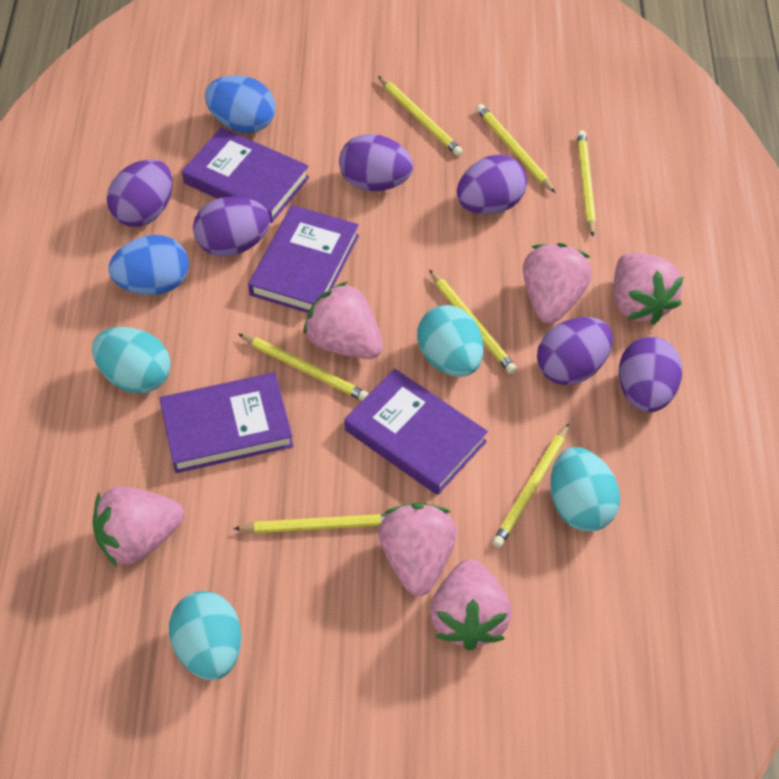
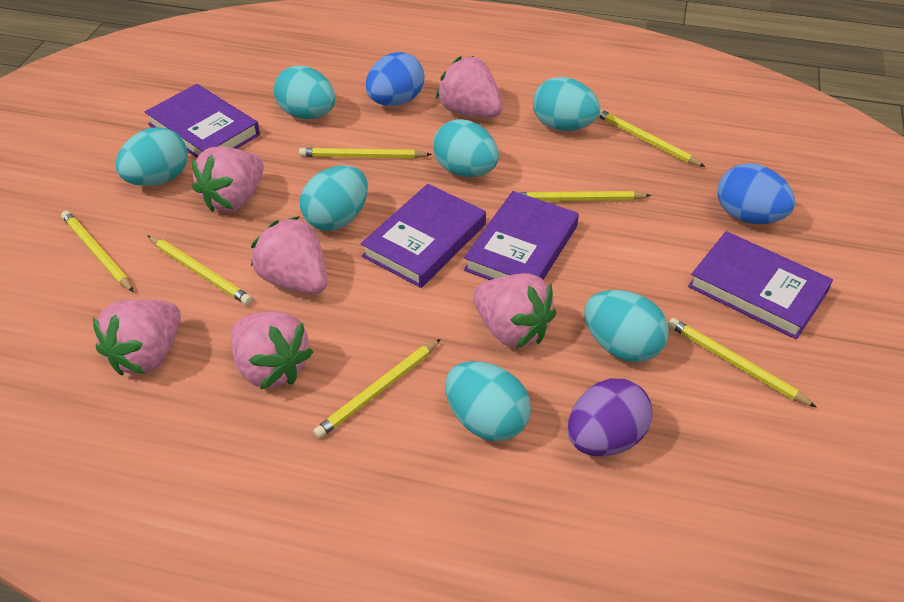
purple egg: 6 -> 1
turquoise egg: 4 -> 7

